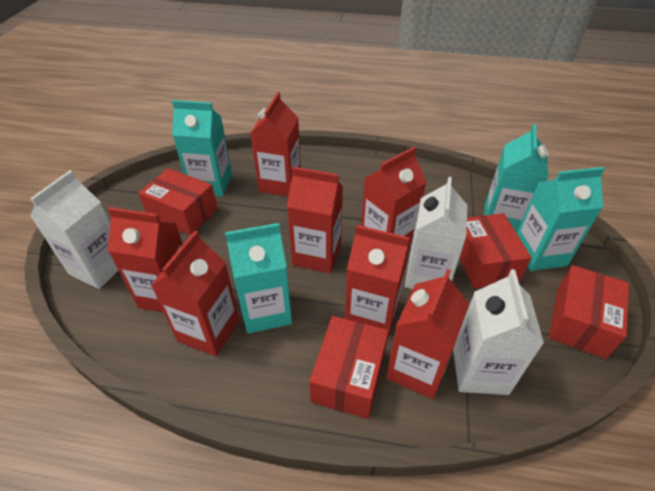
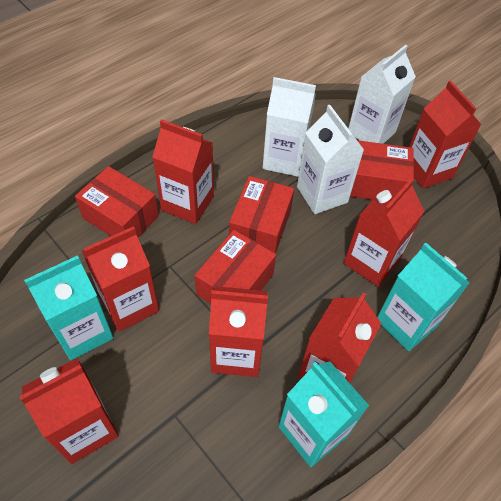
turquoise carton: 4 -> 3

